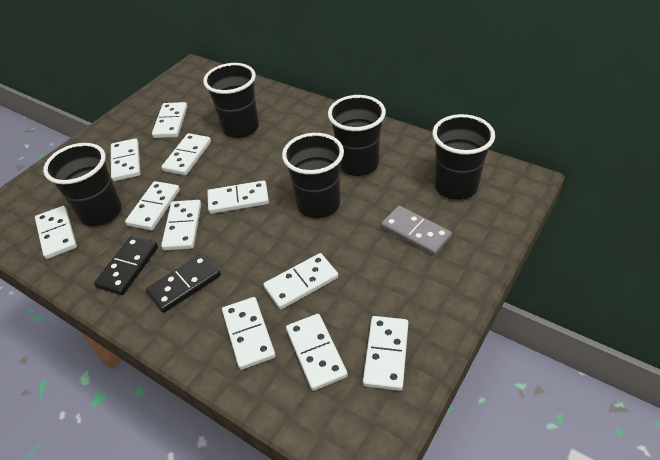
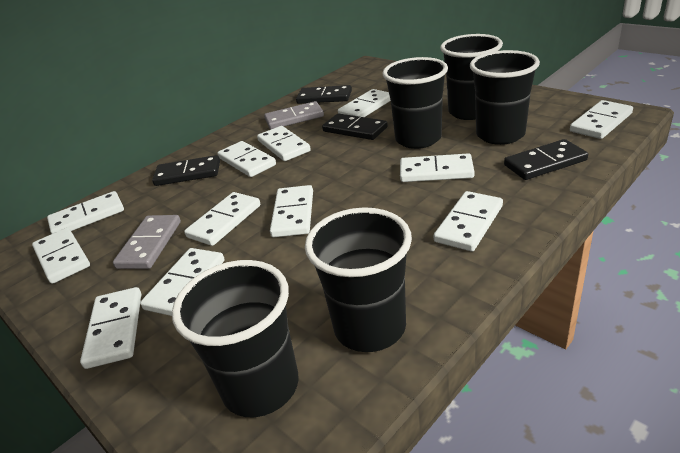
black domino: 2 -> 4
grey domino: 1 -> 2
white domino: 11 -> 12

